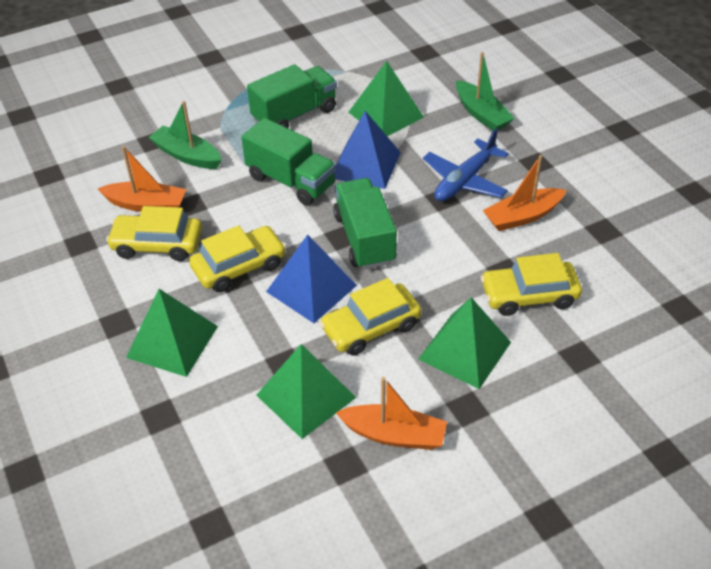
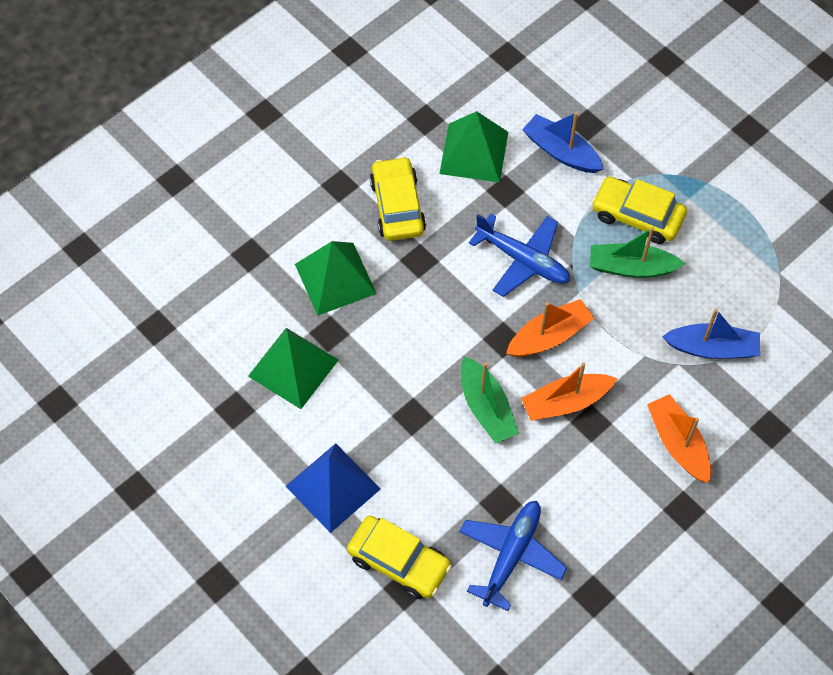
blue boat: 0 -> 2
blue plane: 1 -> 2
blue pyramid: 2 -> 1
green pyramid: 4 -> 3
green truck: 3 -> 0
yellow car: 4 -> 3

